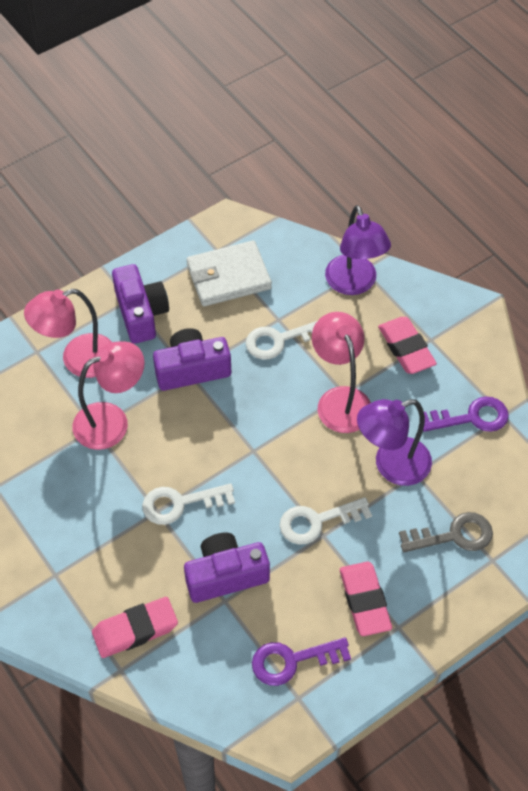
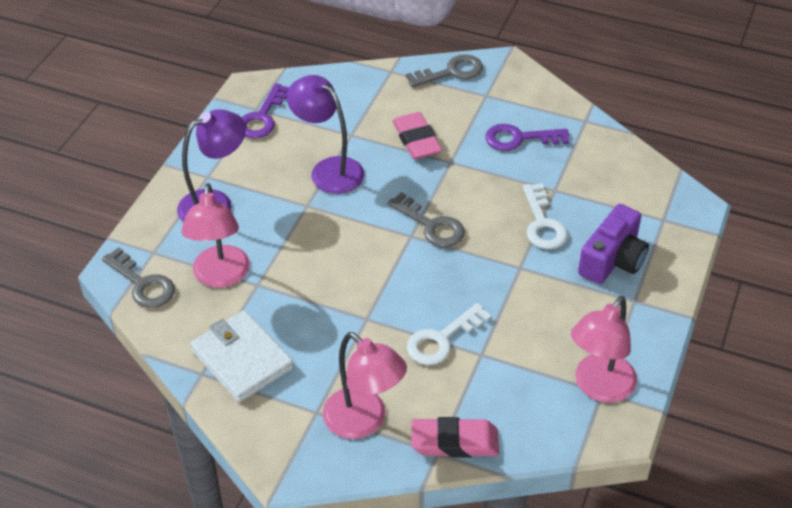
grey key: 1 -> 3
pink eraser: 3 -> 2
purple camera: 3 -> 1
white key: 3 -> 2

